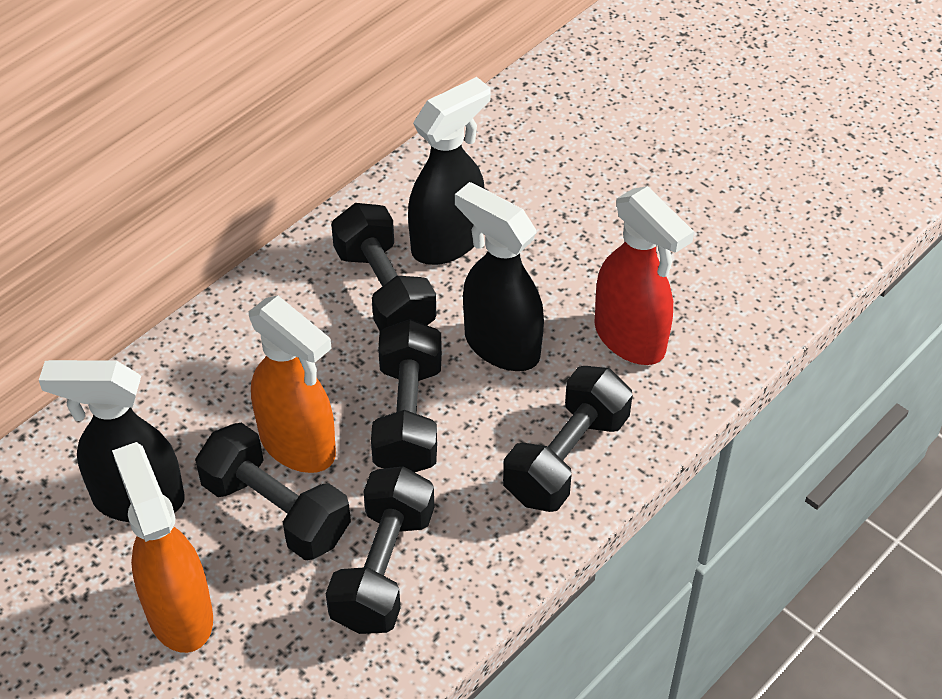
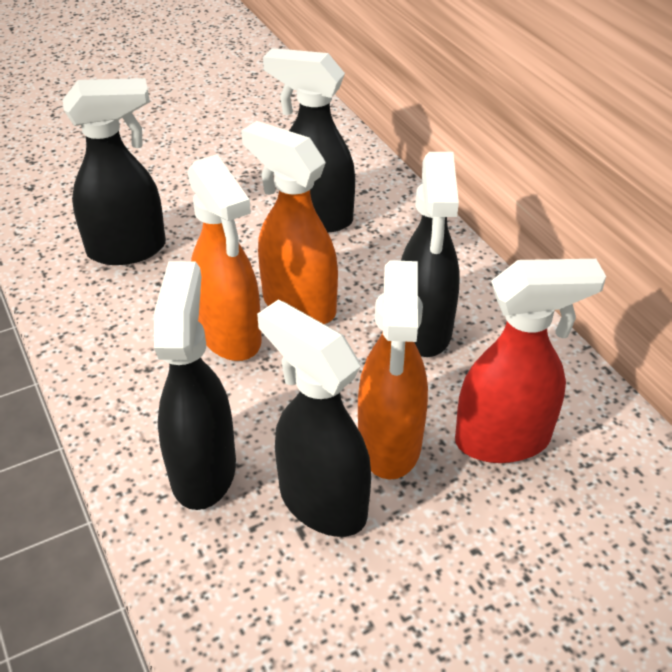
black dumbbell: 5 -> 0
black spray bottle: 3 -> 5
orange spray bottle: 2 -> 3

